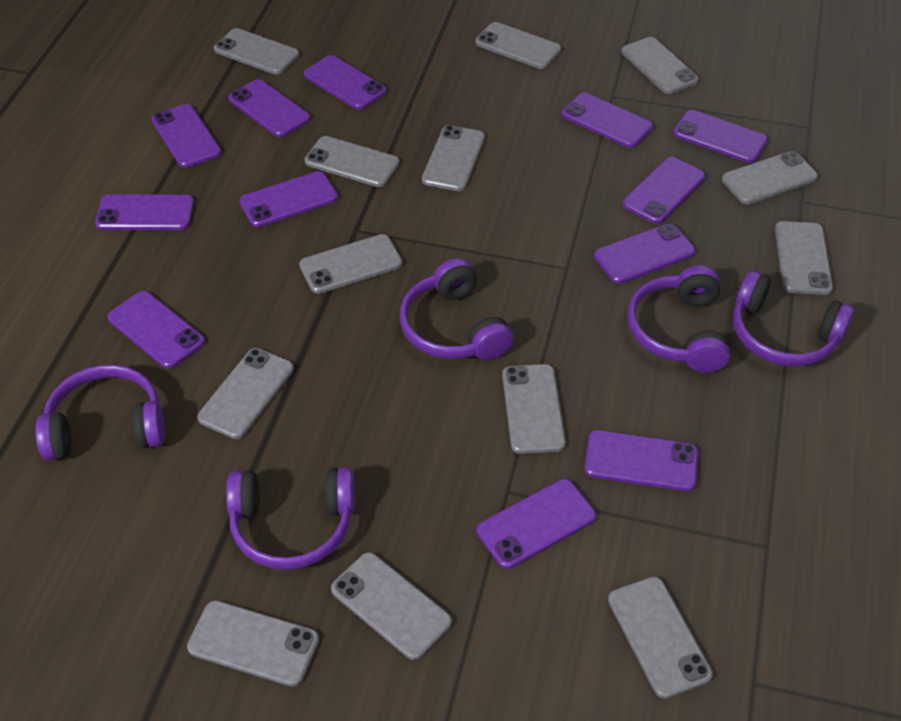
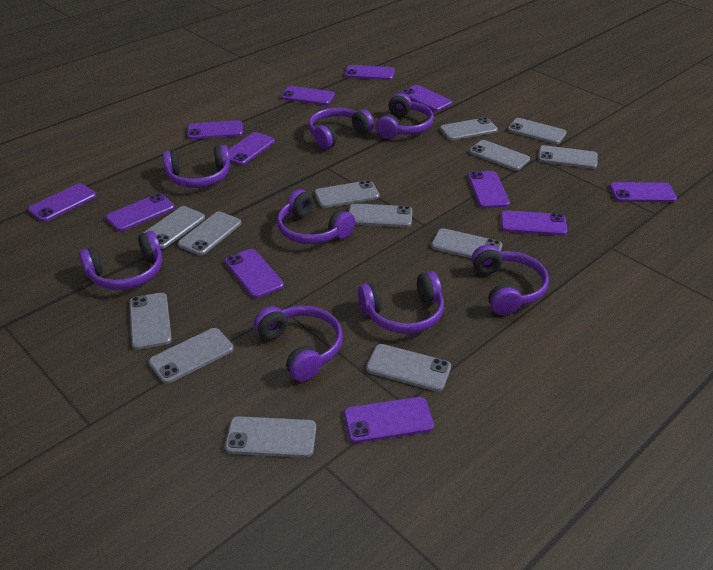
purple headphones: 5 -> 8

